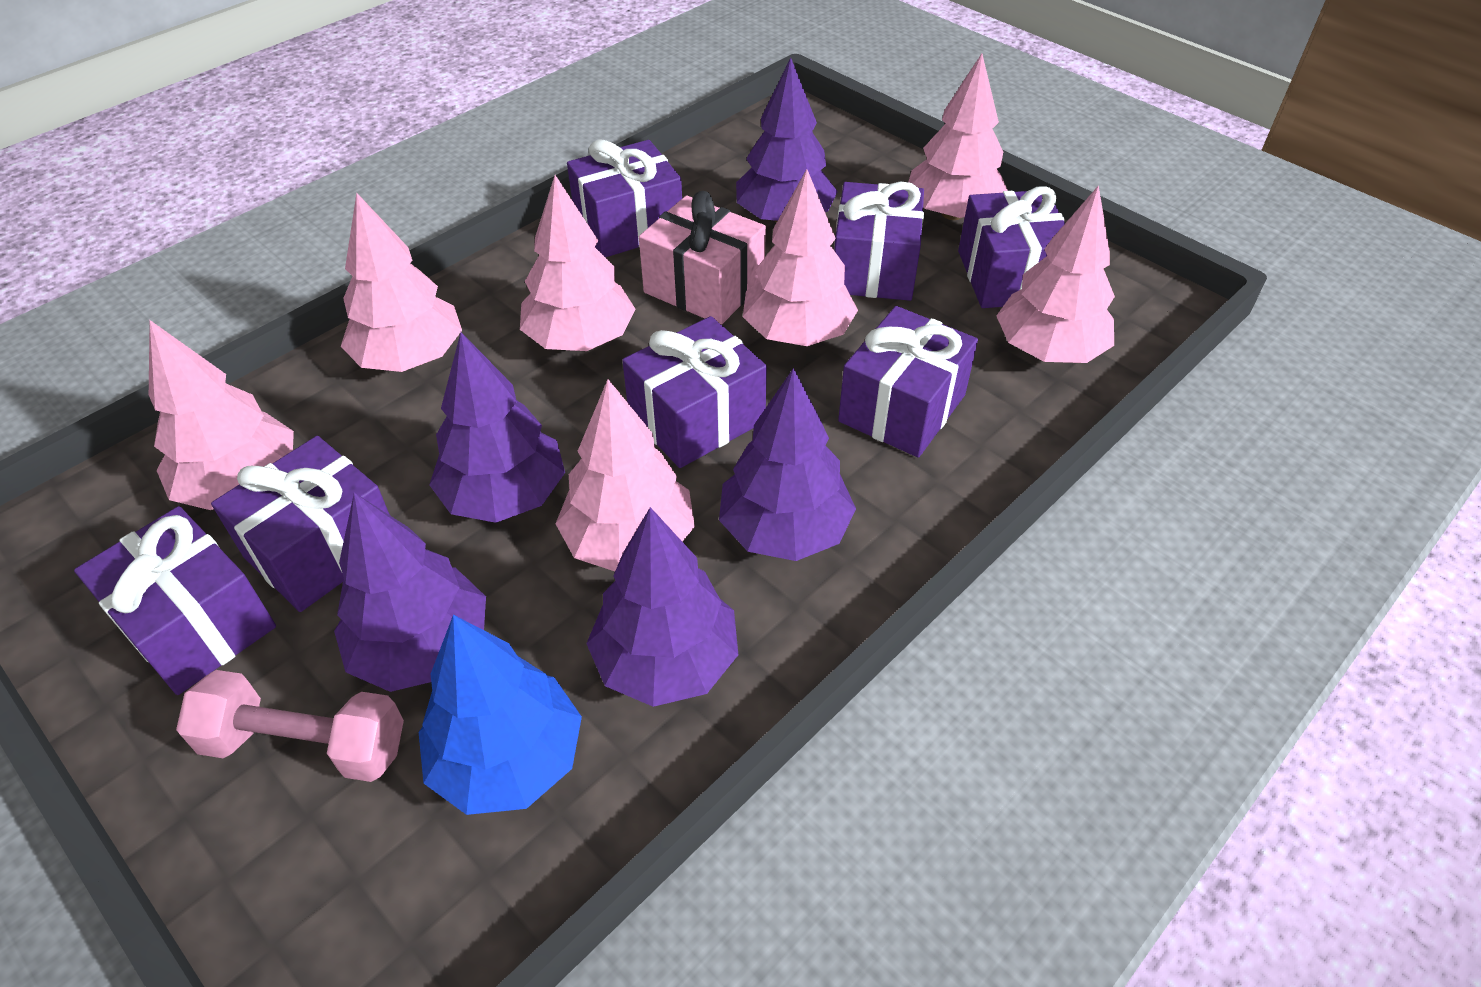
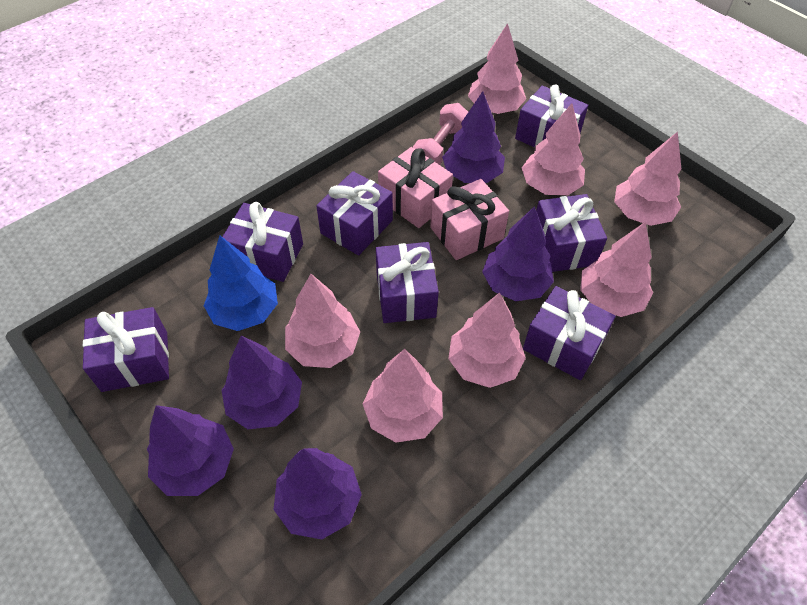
pink gift: 1 -> 2

